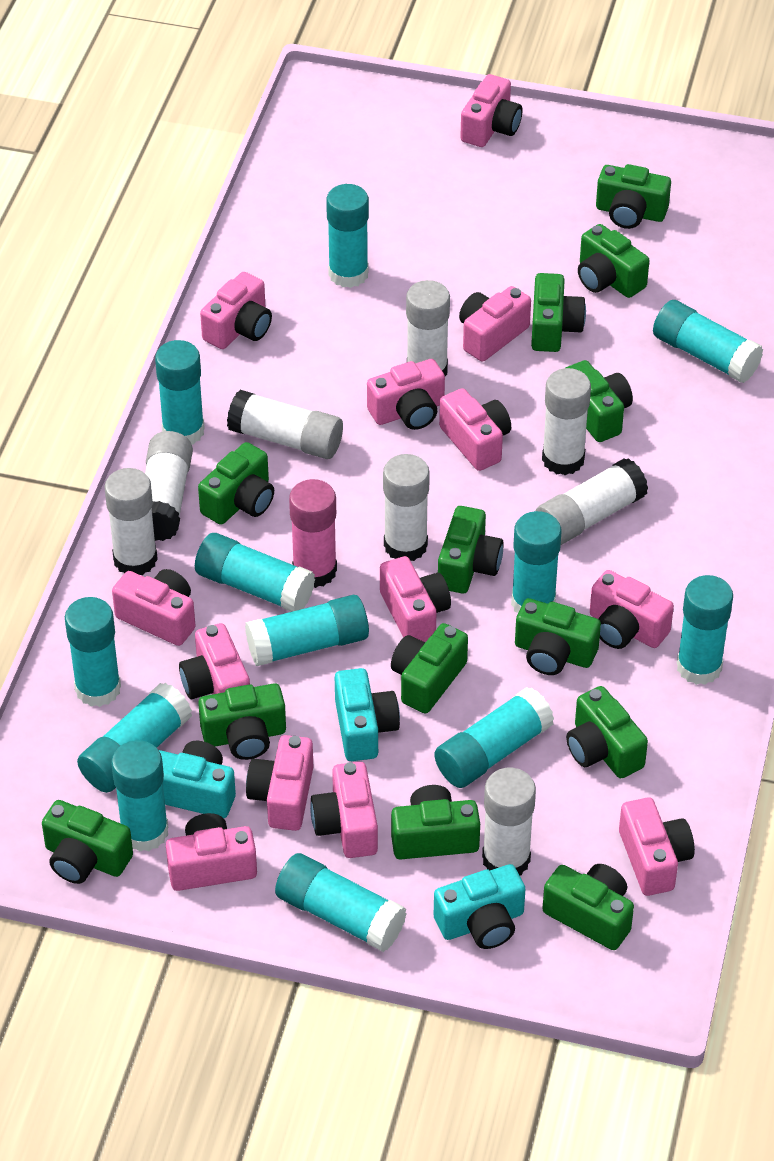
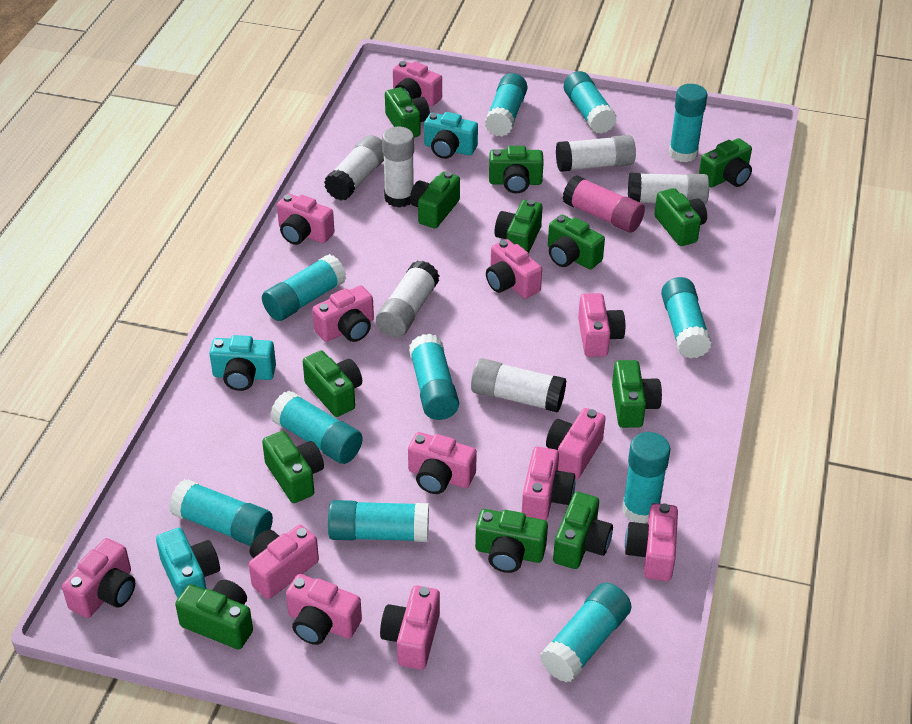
turquoise glue stick: 12 -> 11
white glue stick: 8 -> 6

